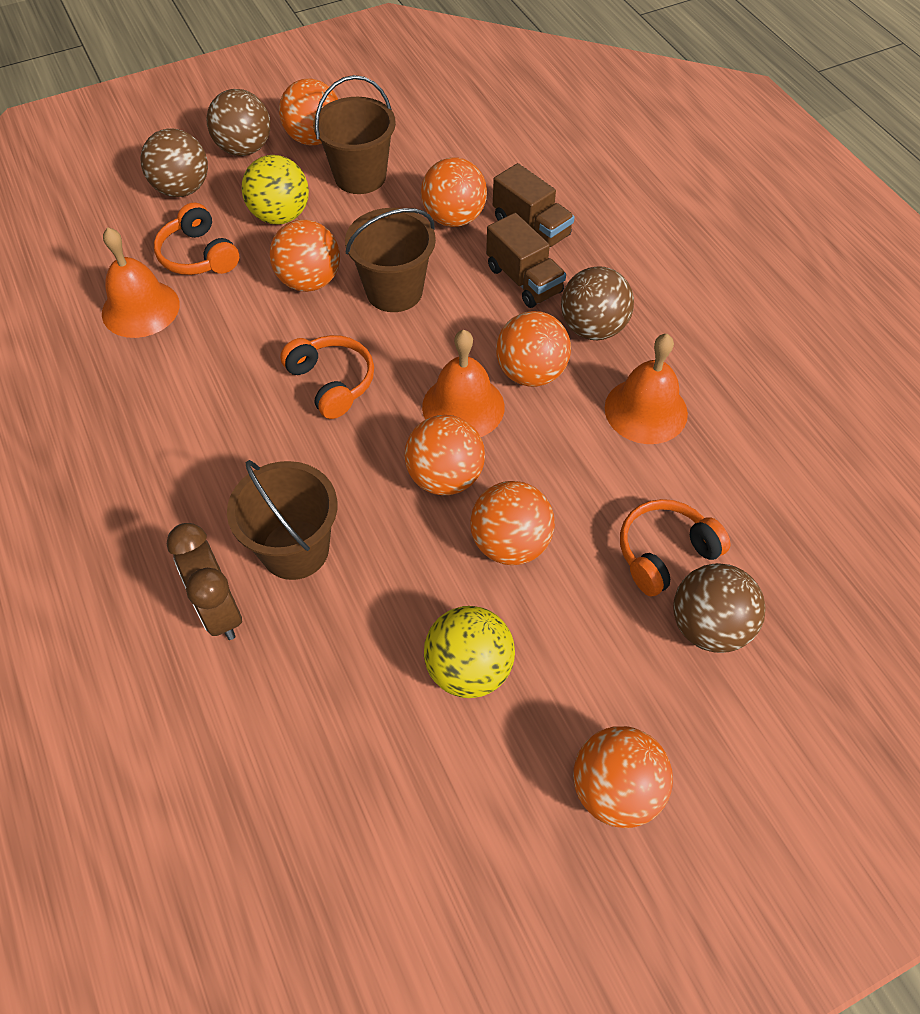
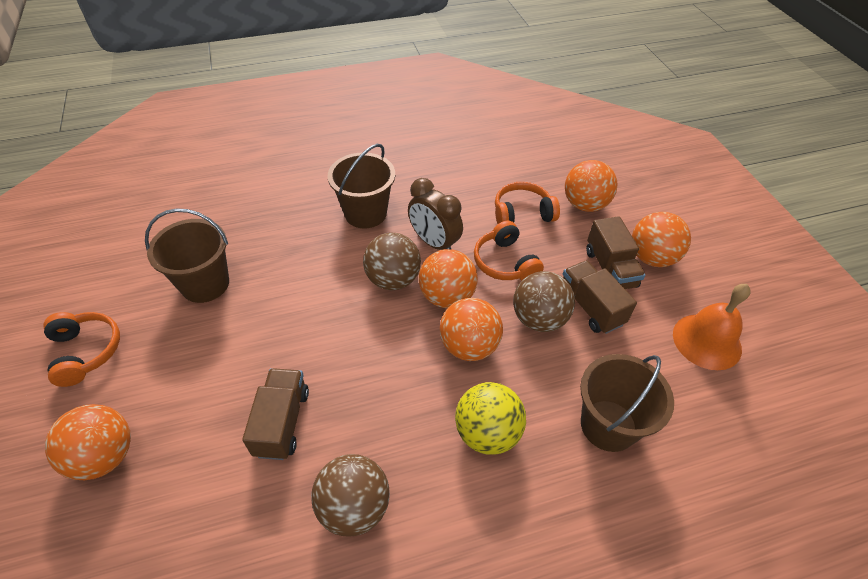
brown ball: 4 -> 3
brown truck: 2 -> 3
orange ball: 7 -> 5
orange bell: 3 -> 1
yellow ball: 2 -> 1

